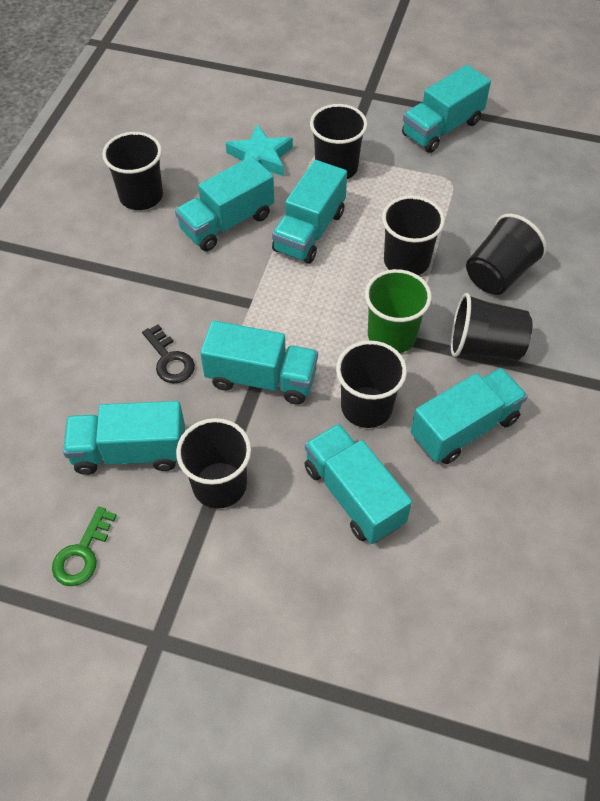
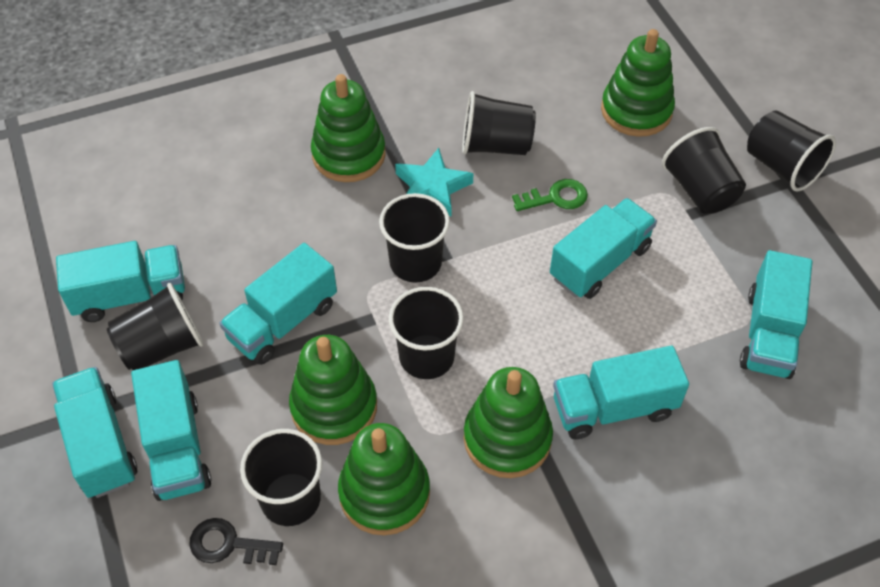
green cup: 1 -> 0
green stacking toy: 0 -> 5

